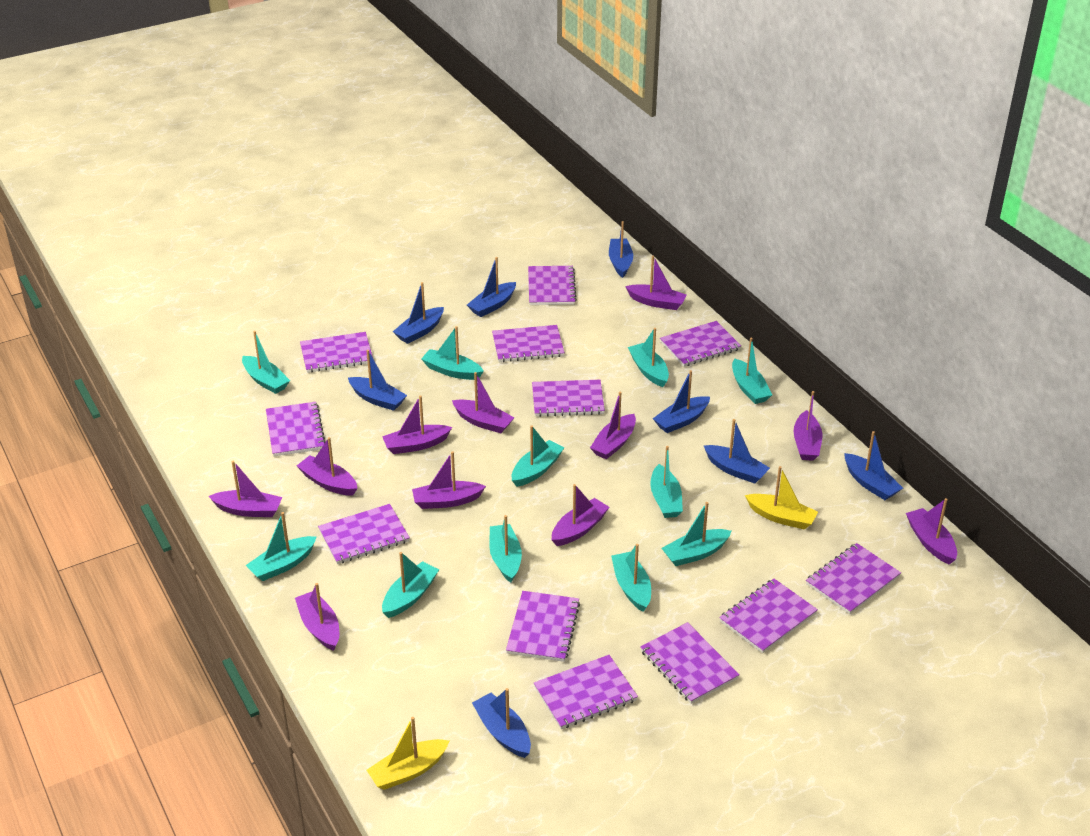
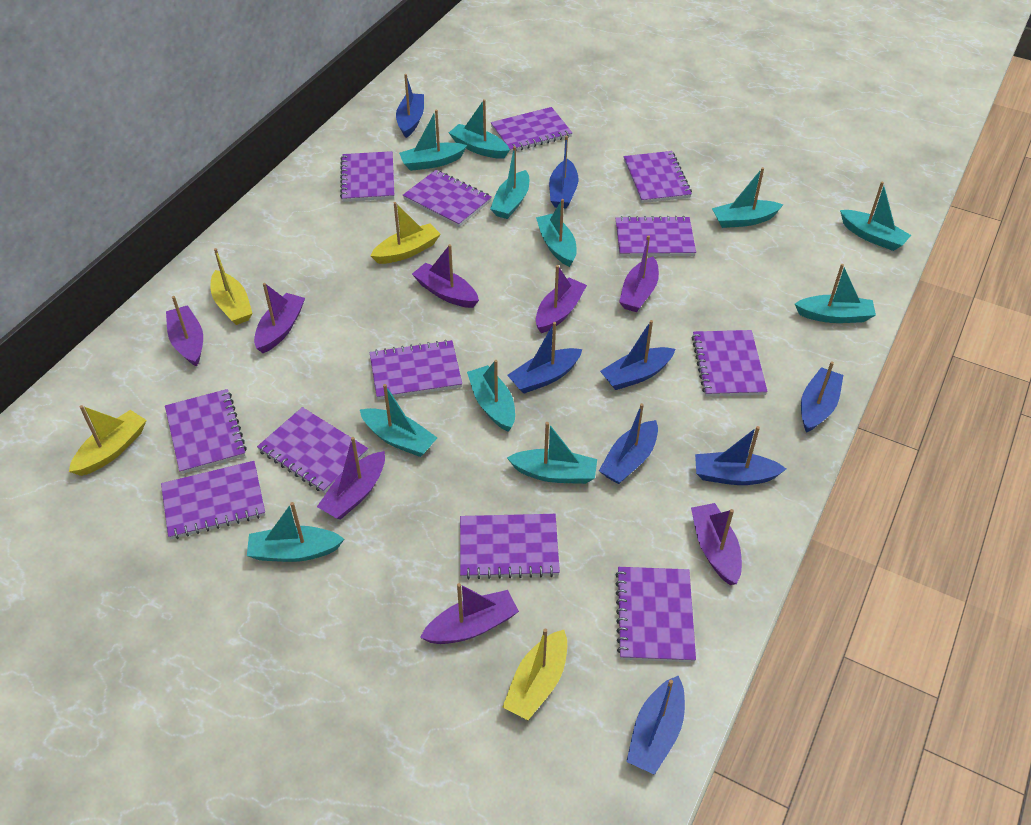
purple boat: 11 -> 8
yellow boat: 2 -> 4

